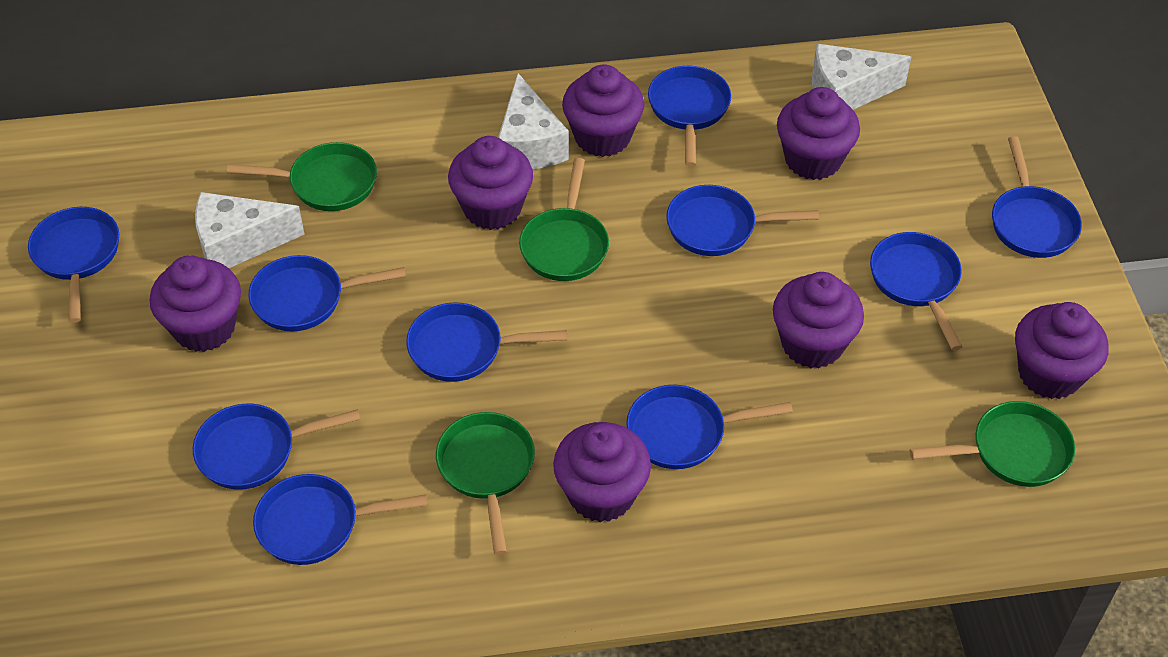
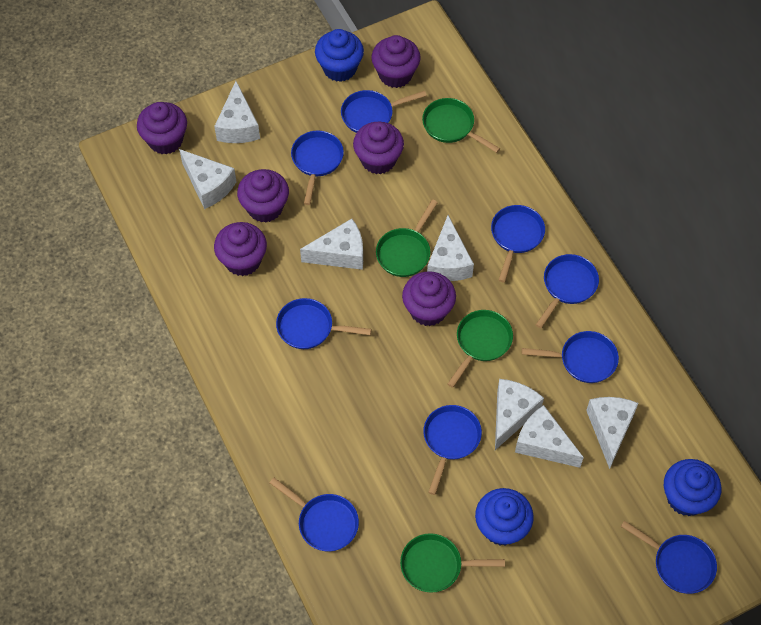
blue cupcake: 0 -> 3
blue pan: 10 -> 9
purple cupcake: 7 -> 6
white cheese: 3 -> 7

